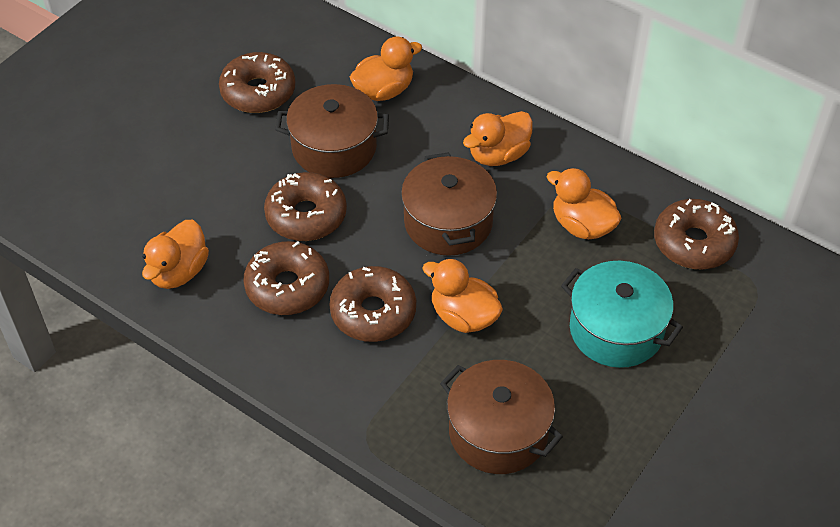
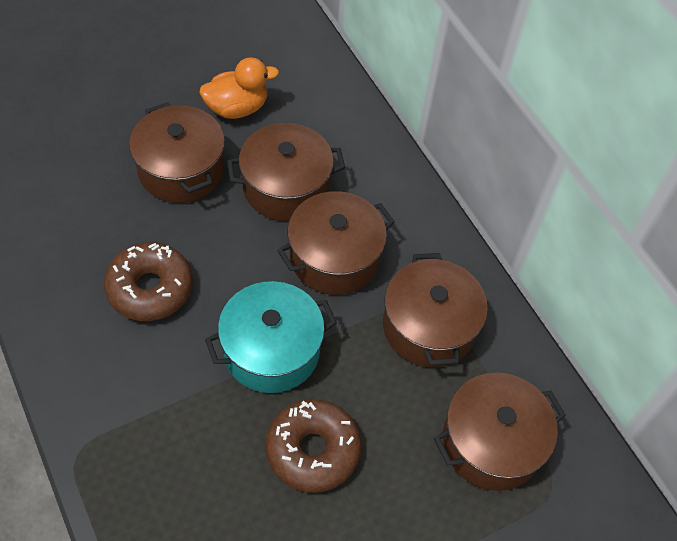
brown donut: 5 -> 2
brown pot: 3 -> 5
orange duck: 5 -> 1

